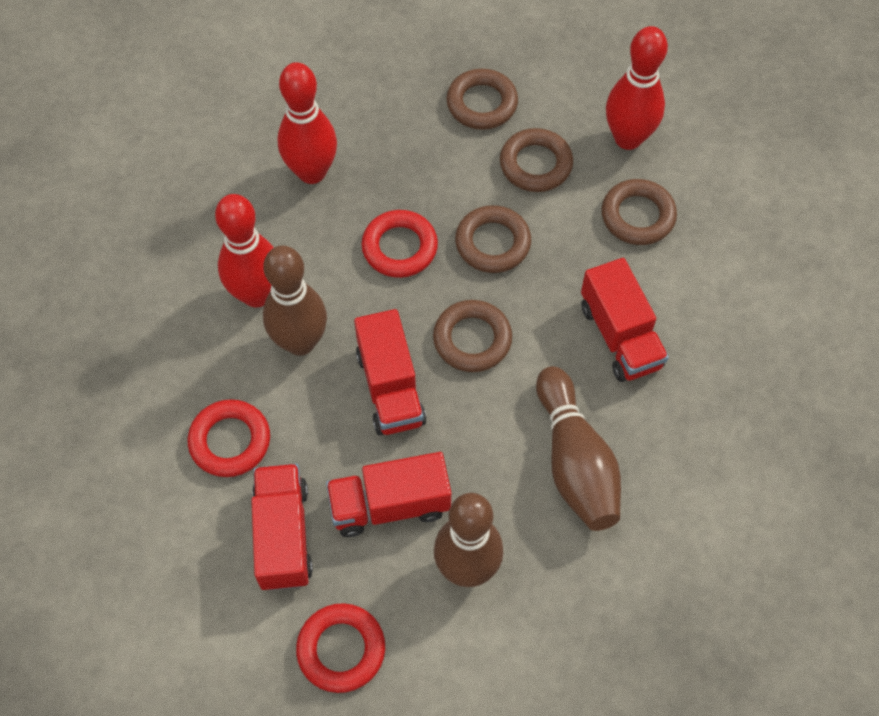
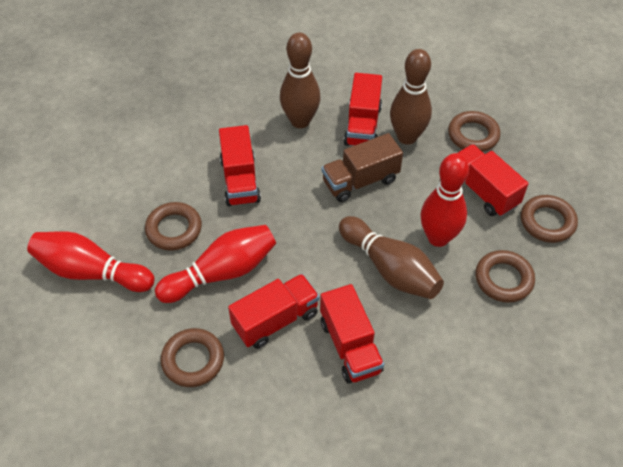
brown truck: 0 -> 1
red ring: 3 -> 0
red truck: 4 -> 5

